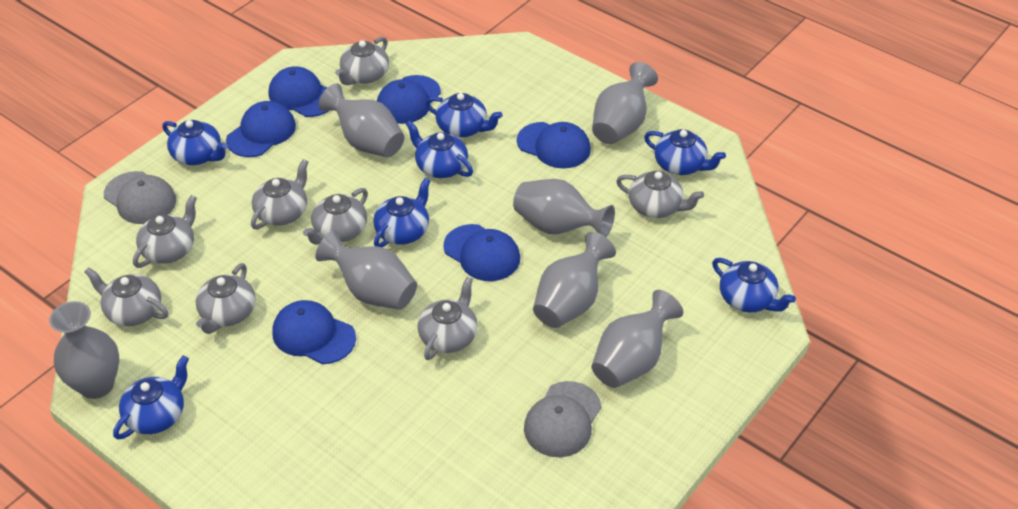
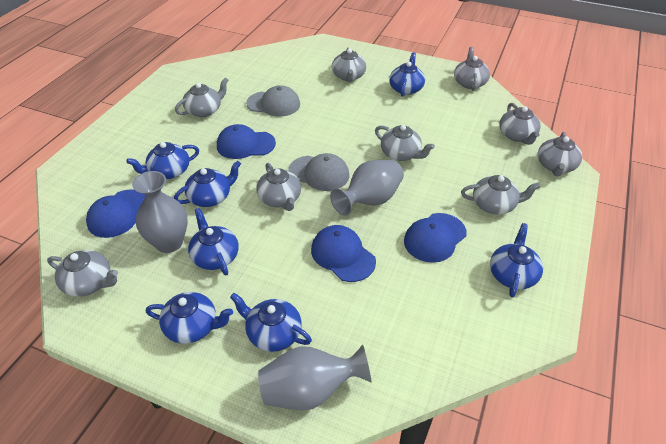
blue cap: 6 -> 4
grey teapot: 8 -> 9
grey vase: 7 -> 3

